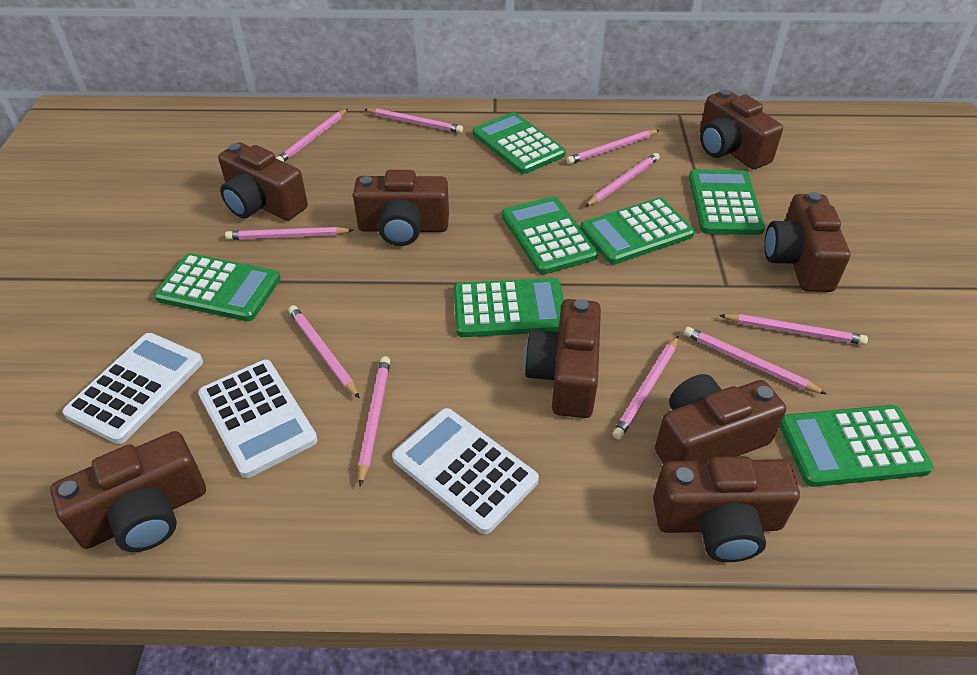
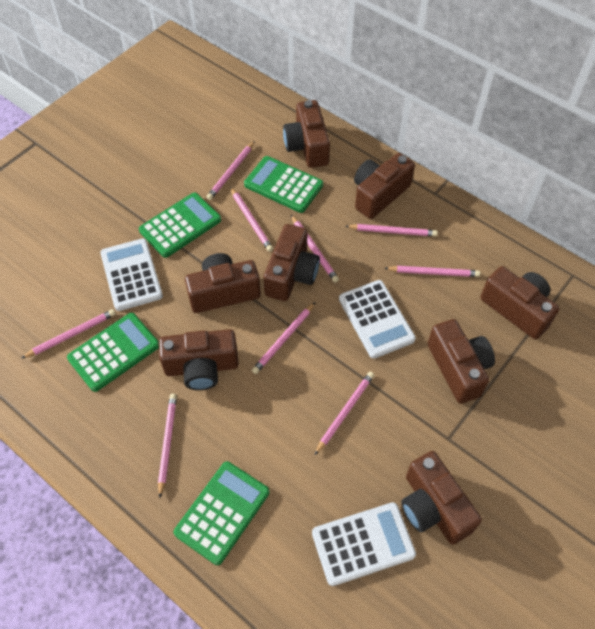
green calculator: 7 -> 4
pink pencil: 10 -> 9

